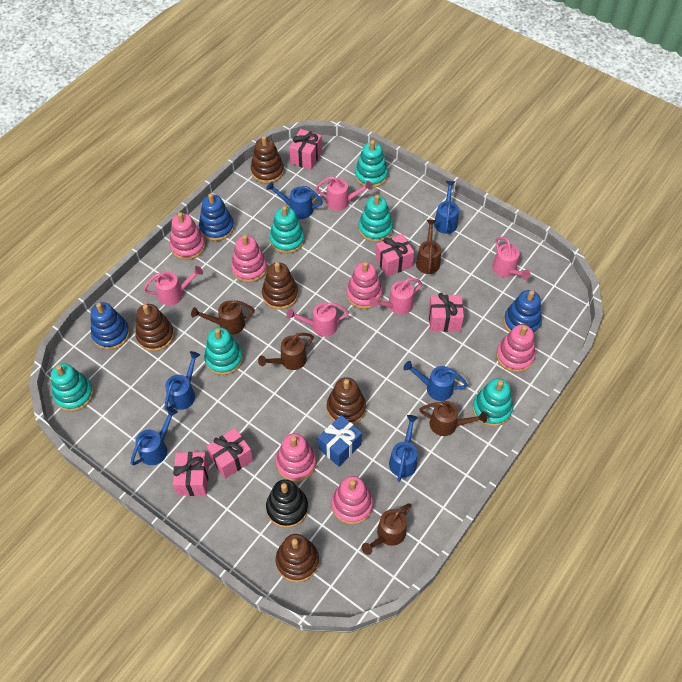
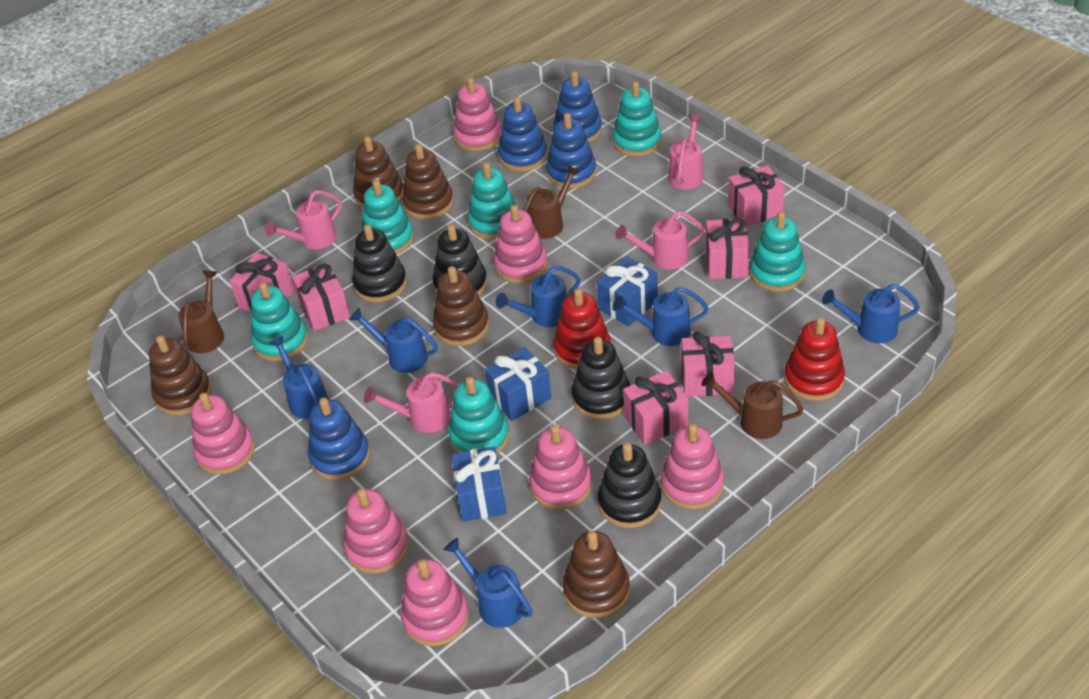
black stacking toy: 1 -> 4
blue gift: 1 -> 3
blue stacking toy: 3 -> 4
brown watering can: 5 -> 3
pink gift: 5 -> 6
pink stacking toy: 6 -> 7
pink watering can: 5 -> 4
red stacking toy: 0 -> 2

